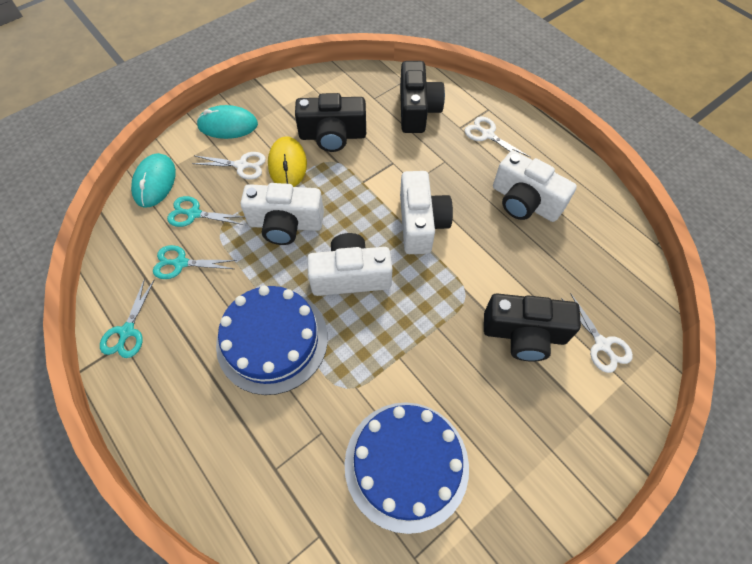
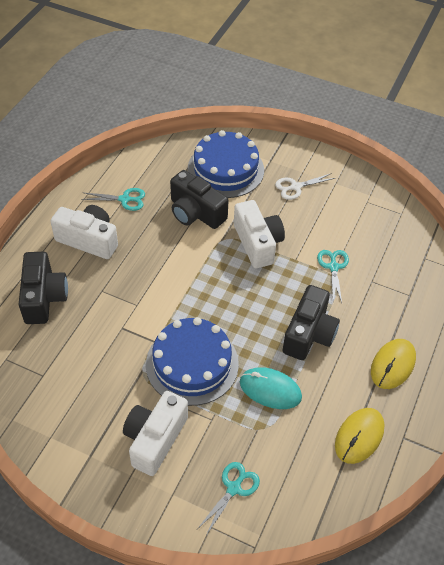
turquoise mouse: 2 -> 1
white camera: 4 -> 3
white scissors: 3 -> 1
yellow mouse: 1 -> 2

